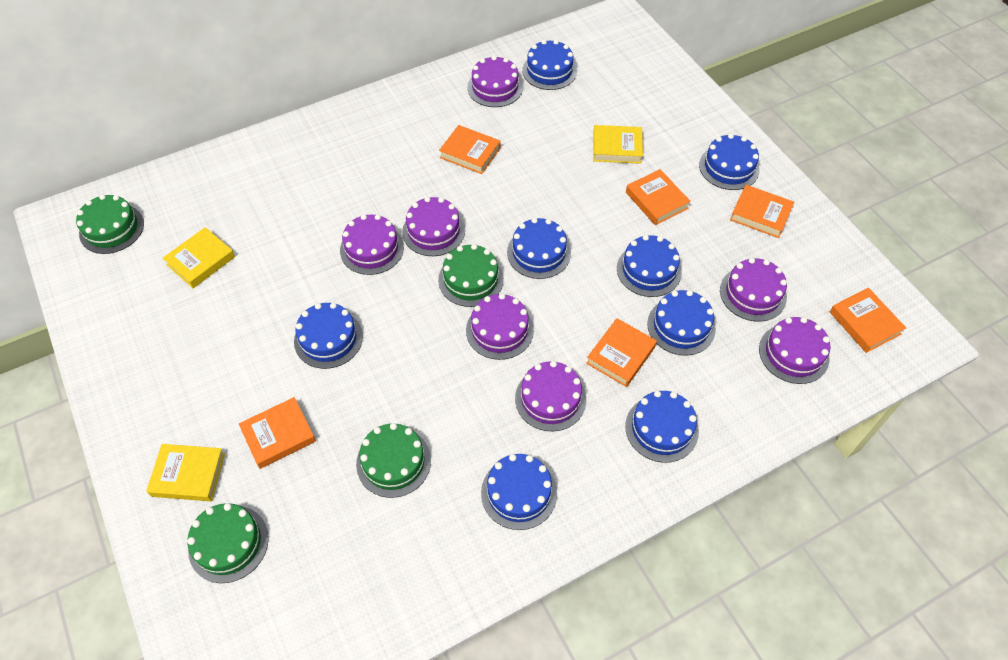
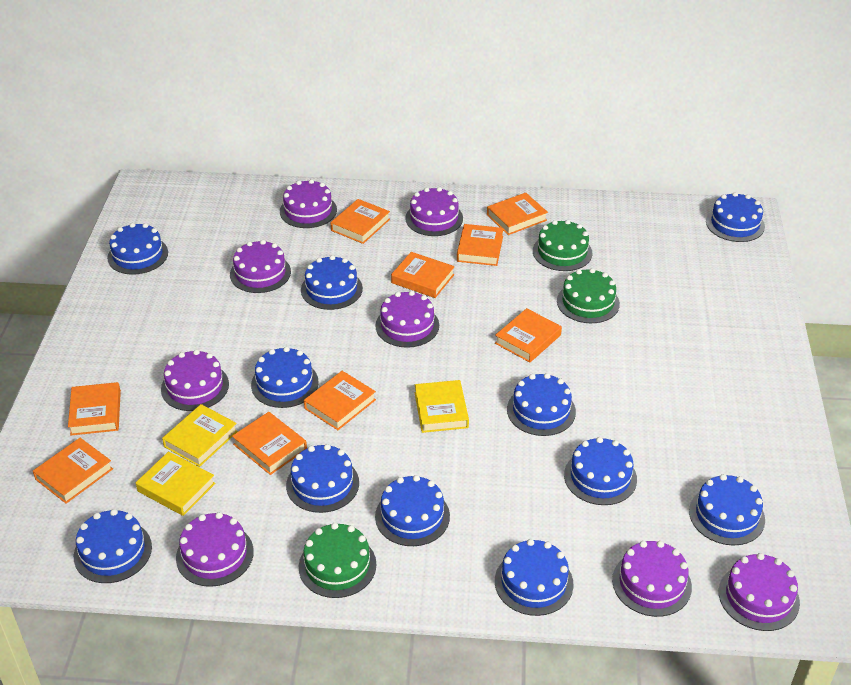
blue cake: 8 -> 11
green cake: 4 -> 3
orange book: 6 -> 9
purple cake: 7 -> 8

